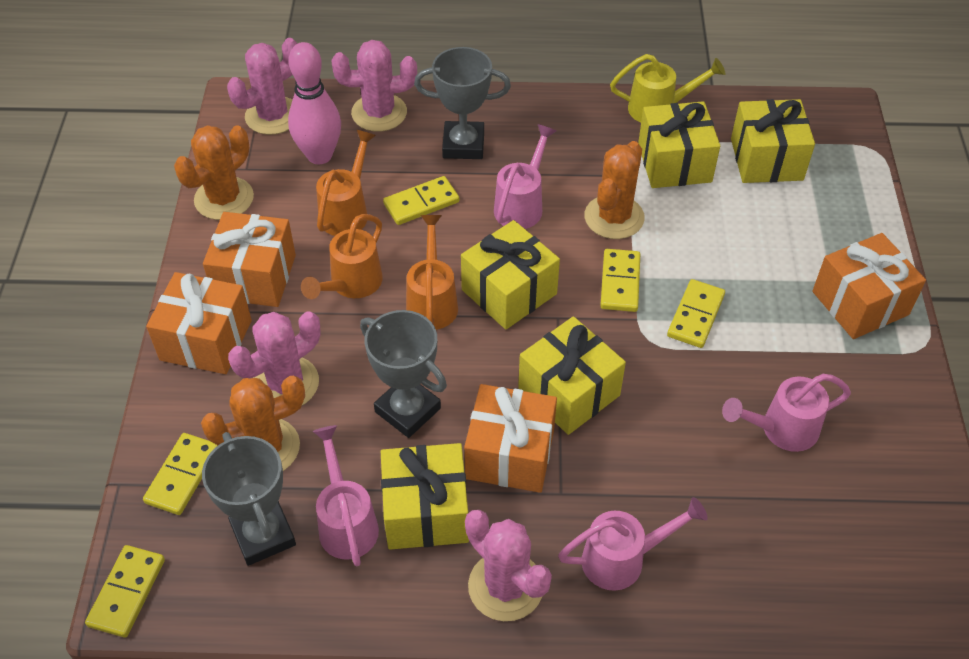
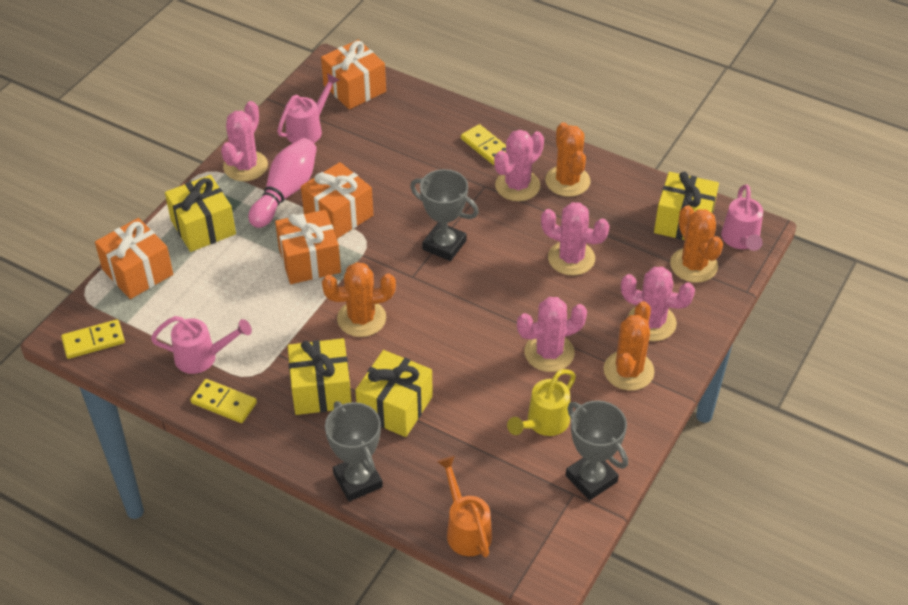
orange cactus: 3 -> 4
orange watering can: 3 -> 1
pink cactus: 4 -> 5
pink watering can: 4 -> 3
yellow domino: 5 -> 3
yellow gift: 5 -> 4

